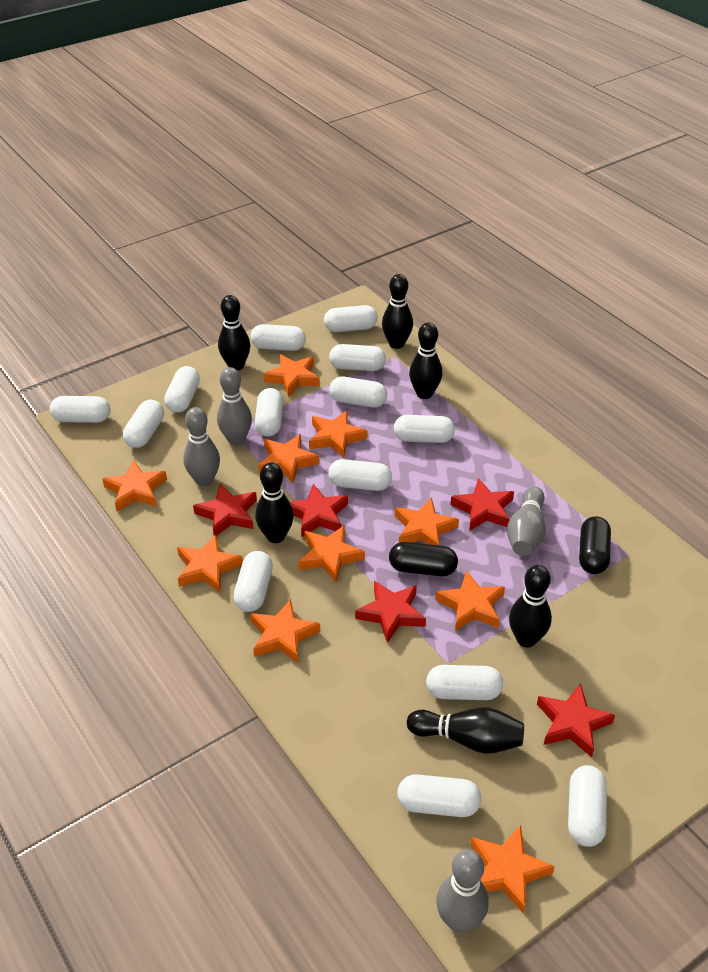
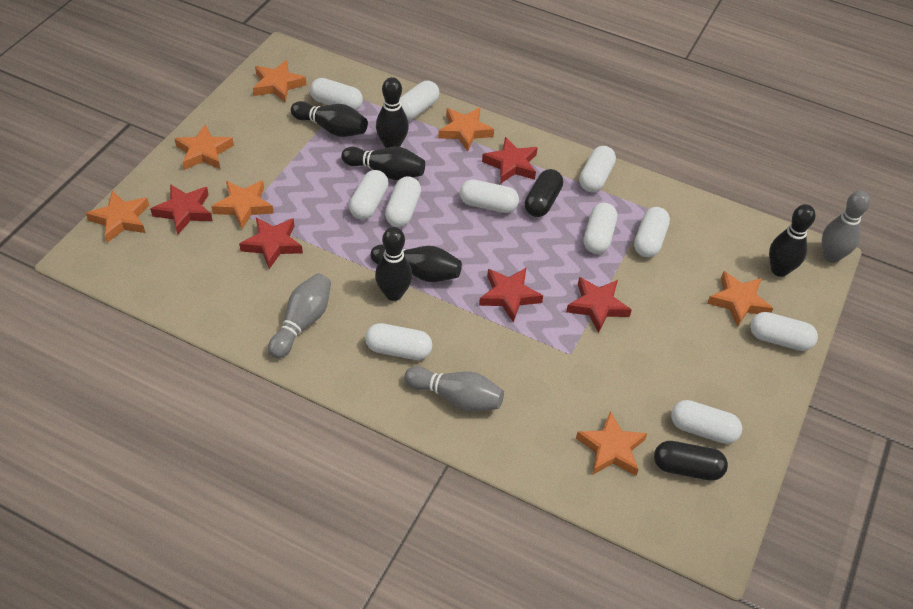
grey bowling pin: 4 -> 3
orange star: 10 -> 7
white capsule: 14 -> 11

